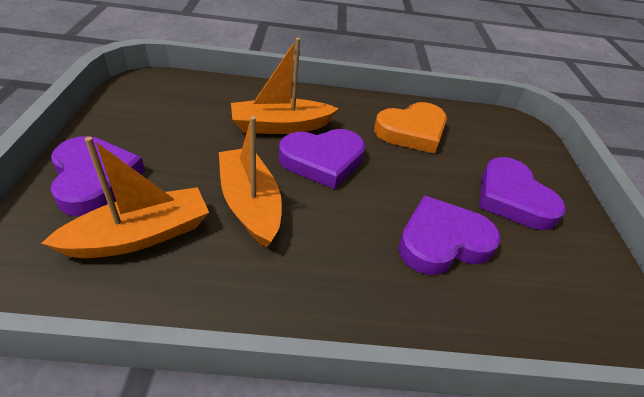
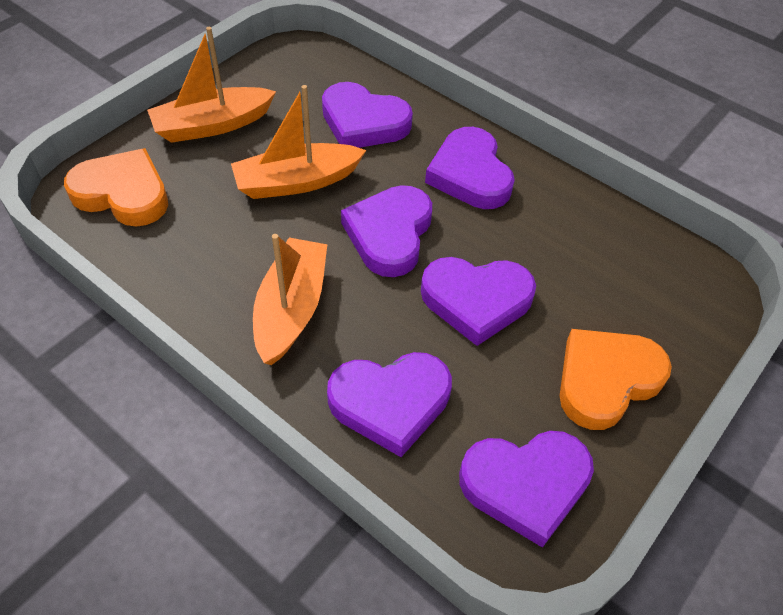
orange heart: 1 -> 2
purple heart: 4 -> 6

